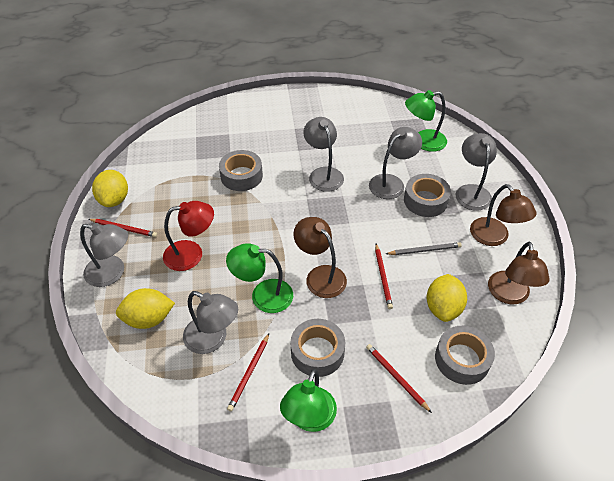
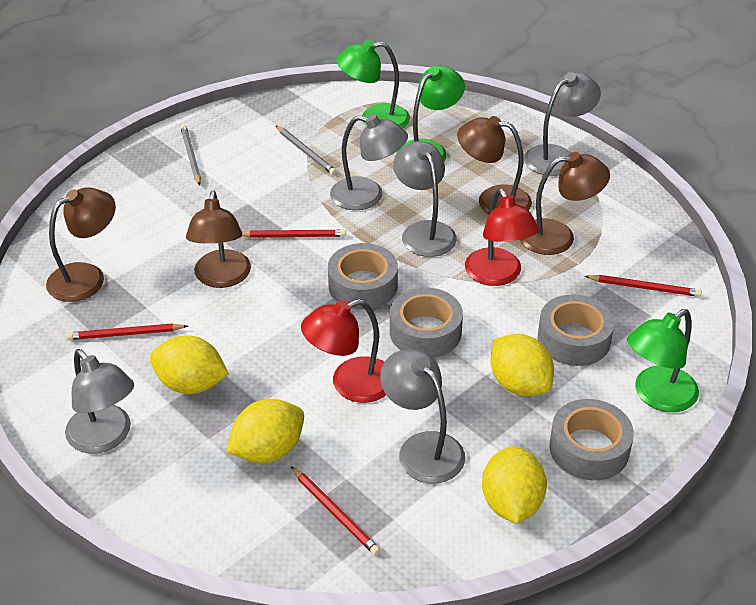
brown lamp: 3 -> 4
grey pencil: 1 -> 2
red lamp: 1 -> 2
yellow lemon: 3 -> 4

